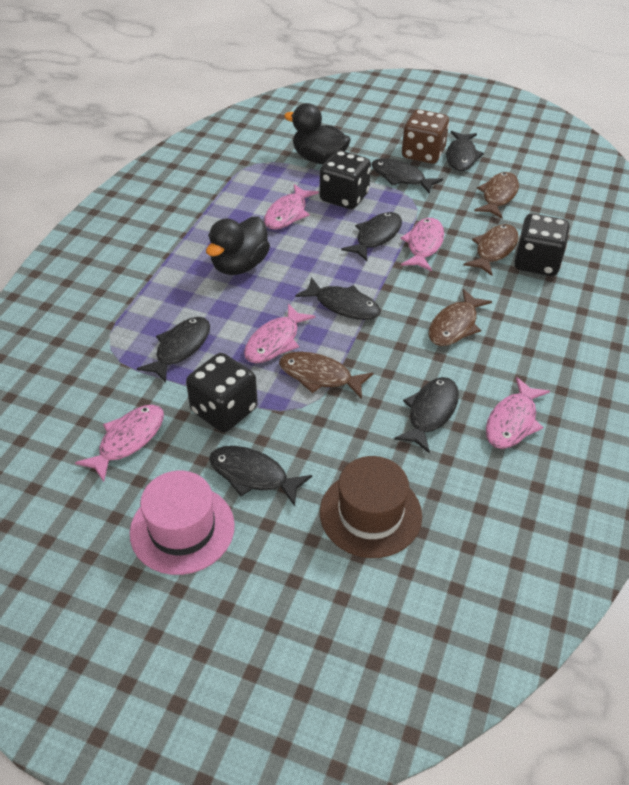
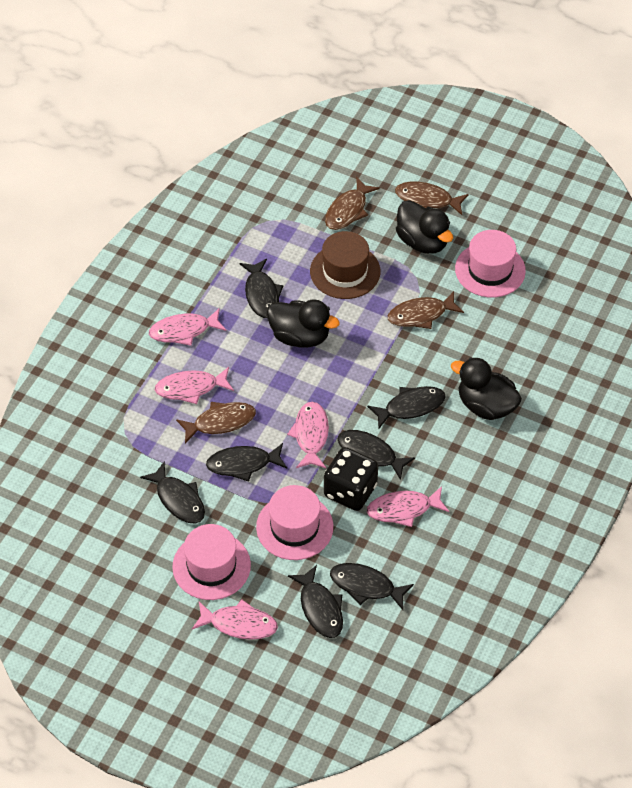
black dice: 3 -> 1
black duck: 2 -> 3
brown dice: 1 -> 0
pink hat: 1 -> 3

